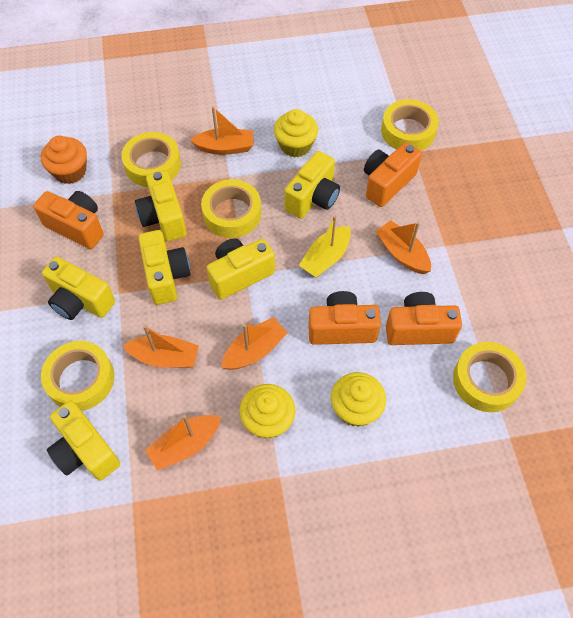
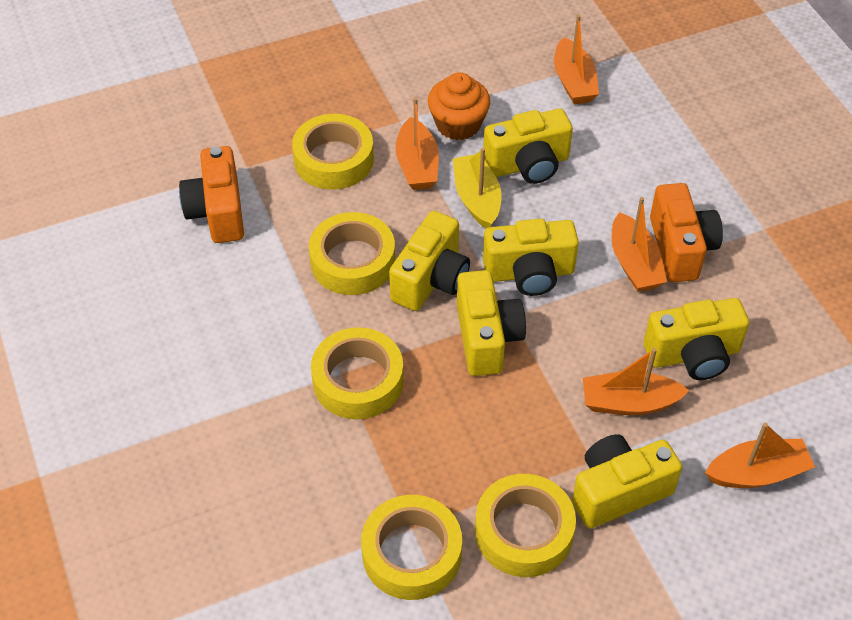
orange camera: 4 -> 2
yellow cupcake: 3 -> 0

